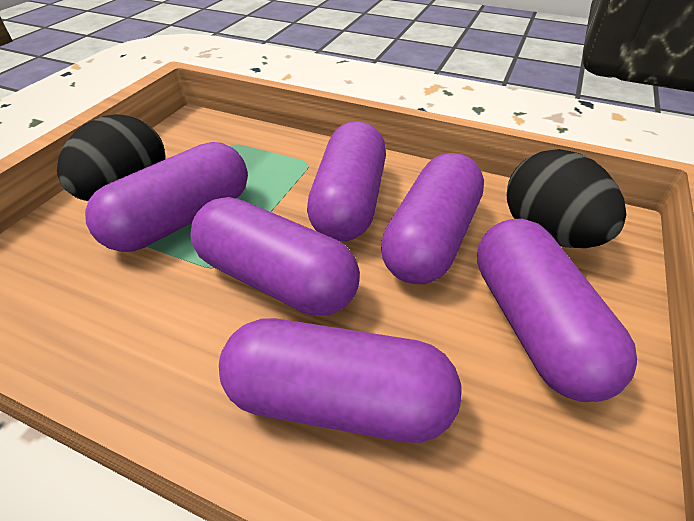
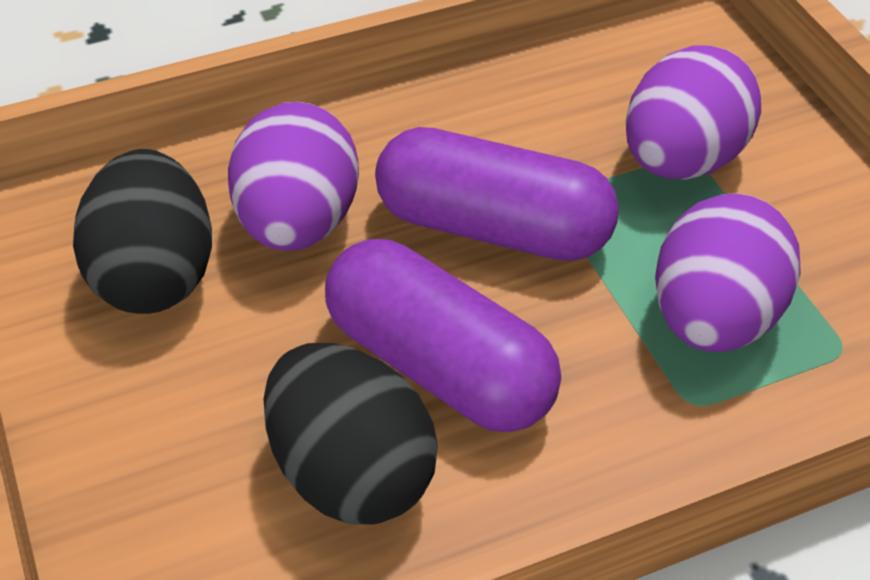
purple capsule: 6 -> 2
purple egg: 0 -> 3

